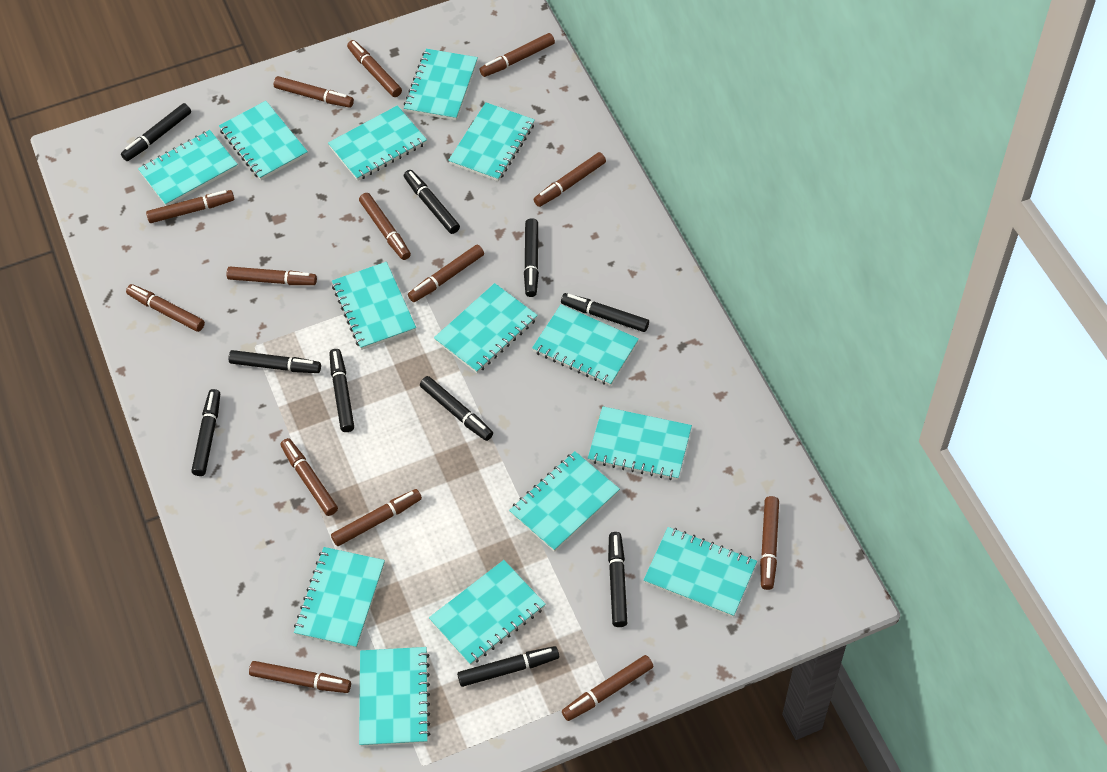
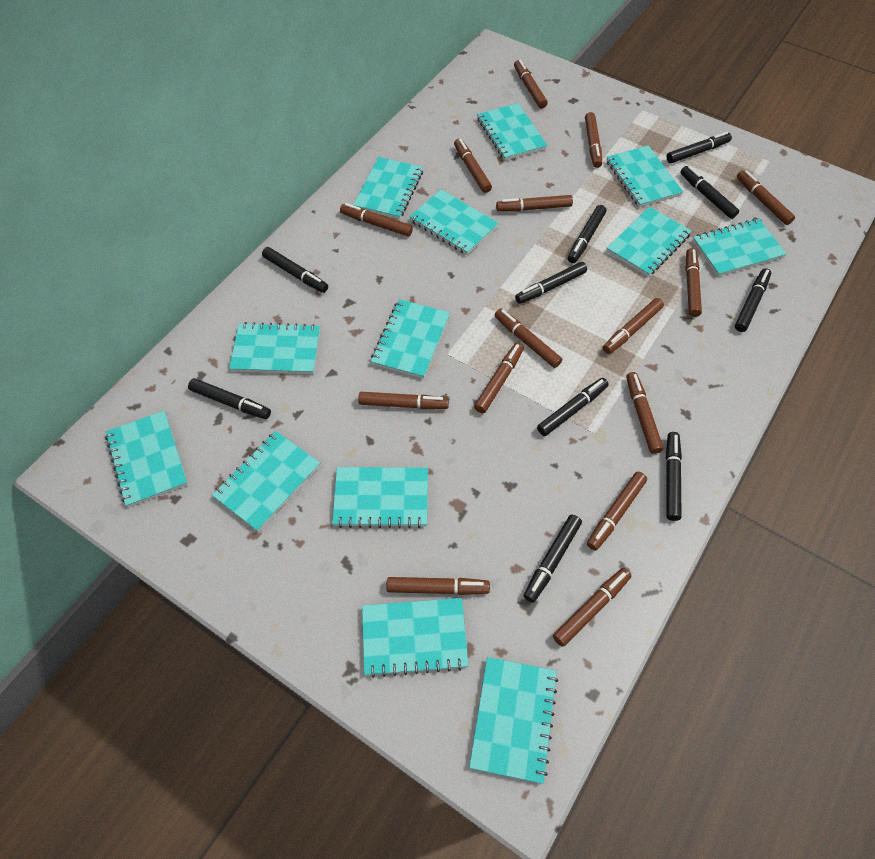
brown marker: 14 -> 15
turquoise notebook: 14 -> 13

